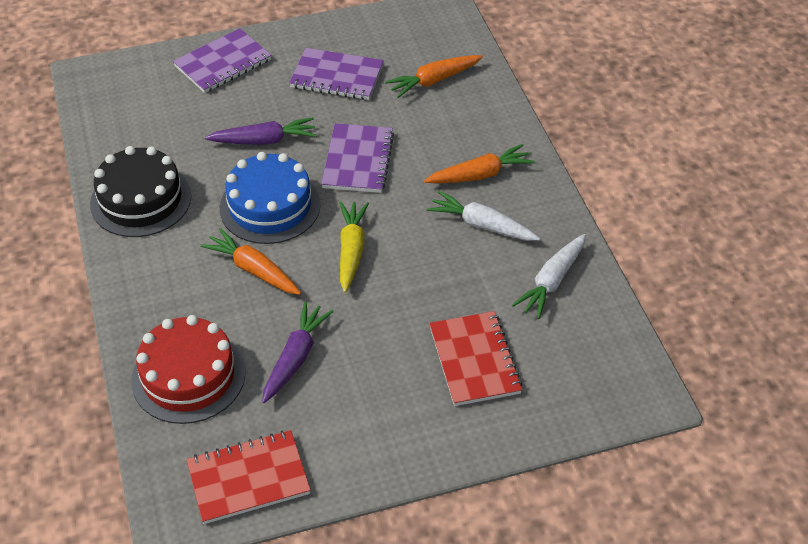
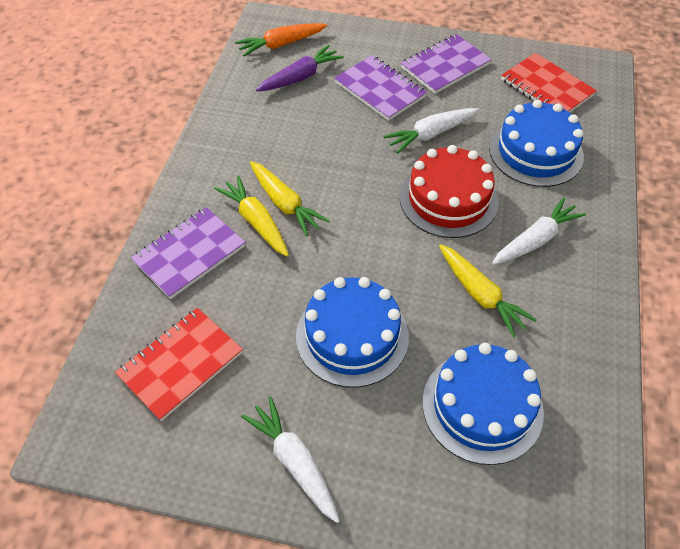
black cake: 1 -> 0
blue cake: 1 -> 3
orange carrot: 3 -> 1
purple carrot: 2 -> 1
white carrot: 2 -> 3
yellow carrot: 1 -> 3

